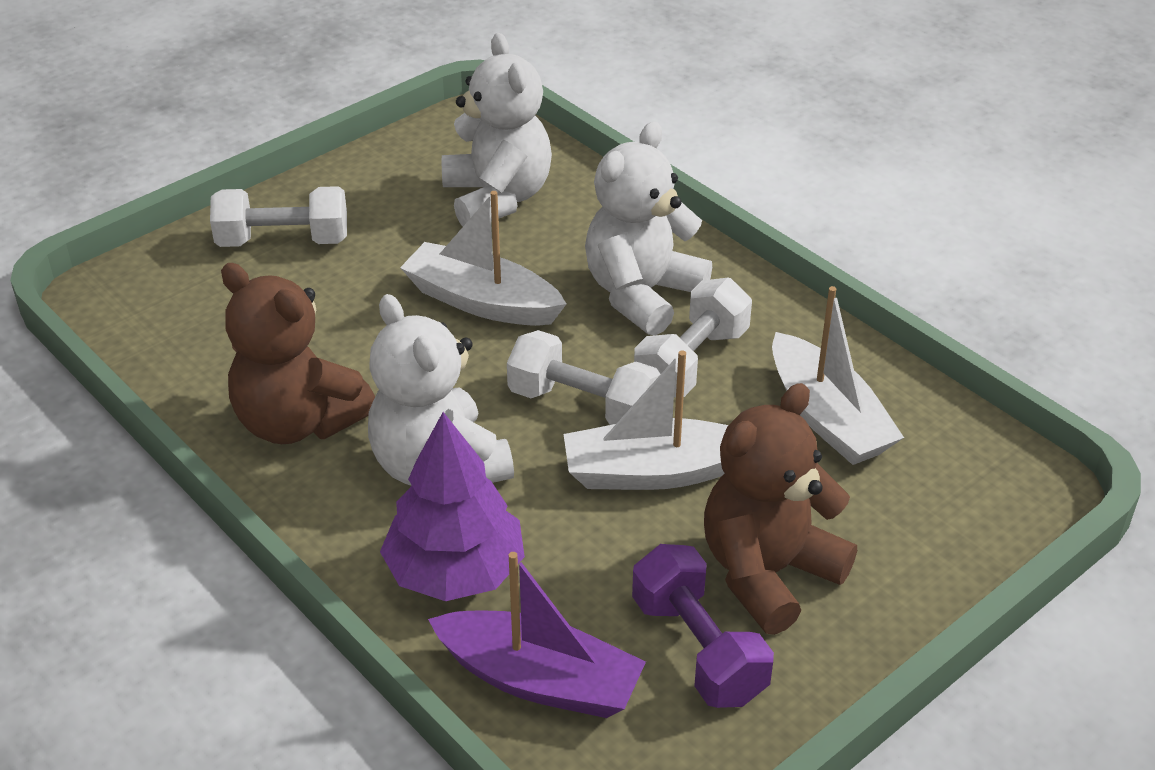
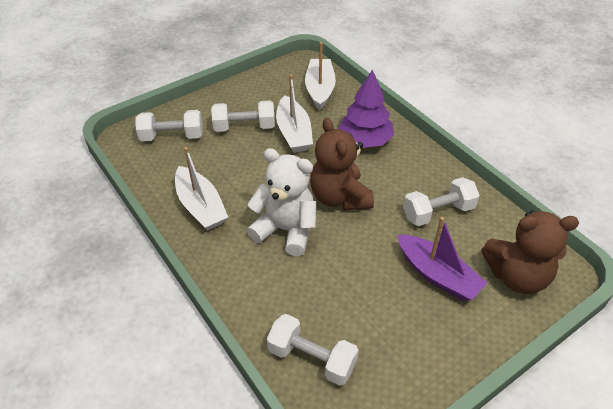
purple dumbbell: 1 -> 0
white dumbbell: 3 -> 4
white teddy bear: 3 -> 1

